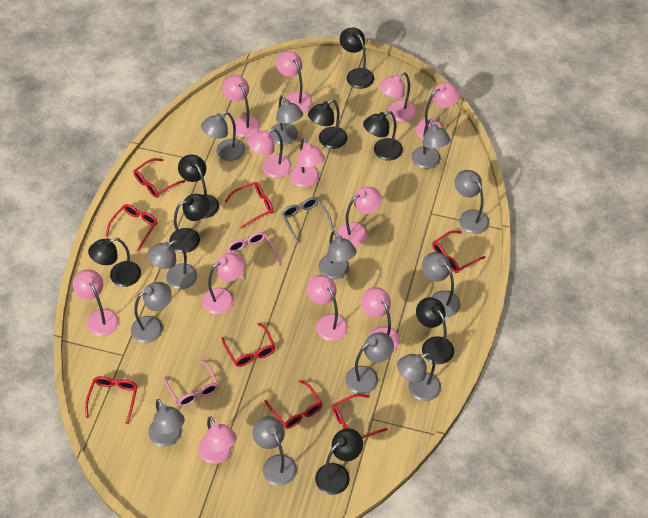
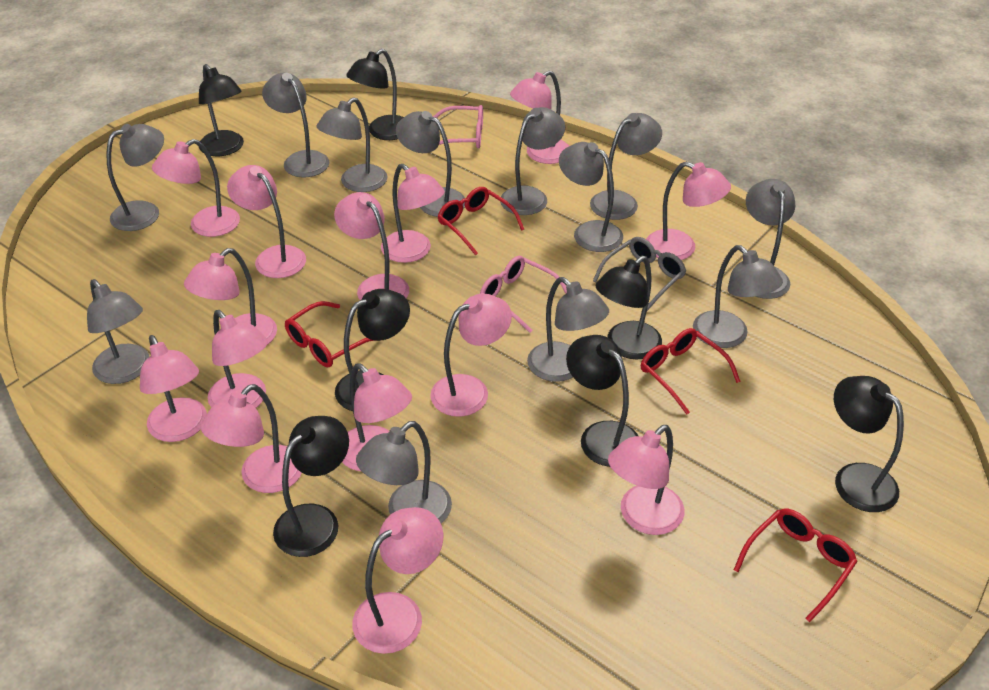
black lamp: 8 -> 7
pink lamp: 12 -> 14
red glasses: 8 -> 4

